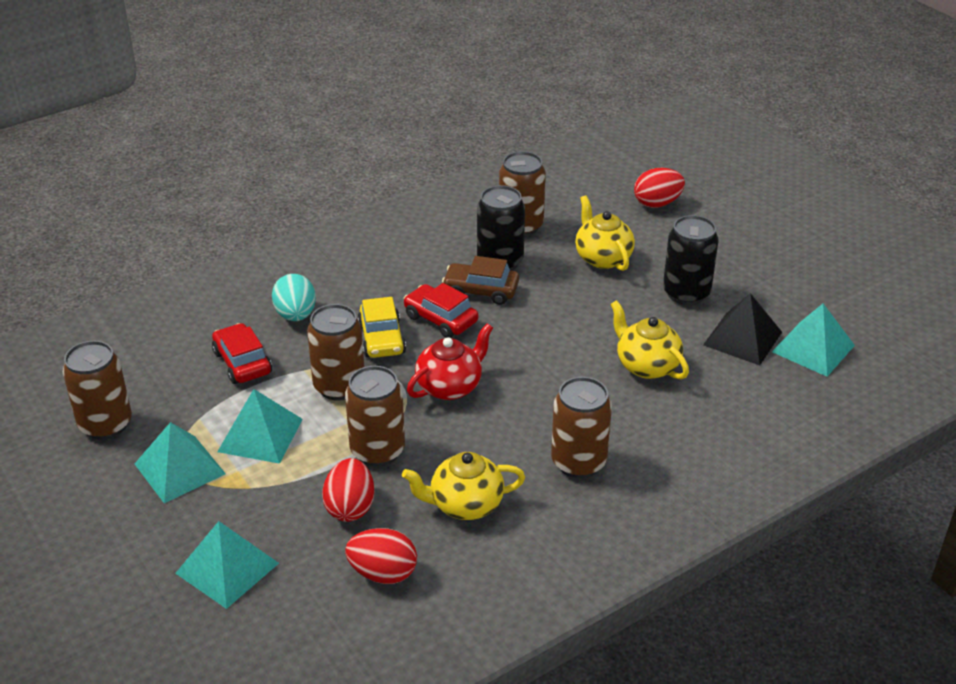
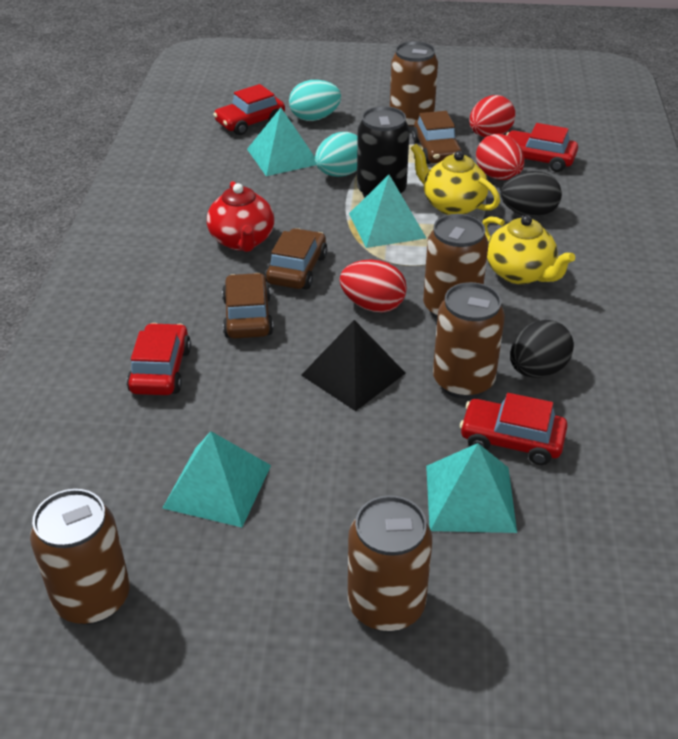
black can: 2 -> 1
black egg: 0 -> 2
brown car: 1 -> 3
red car: 2 -> 4
turquoise egg: 1 -> 2
yellow car: 1 -> 0
yellow teapot: 3 -> 2

